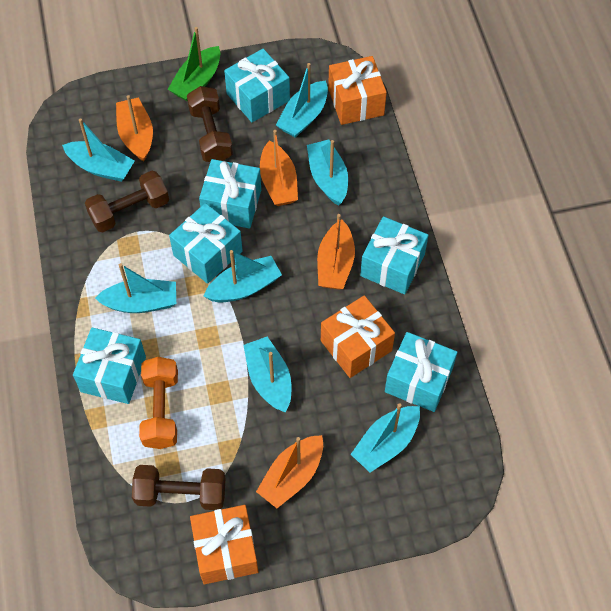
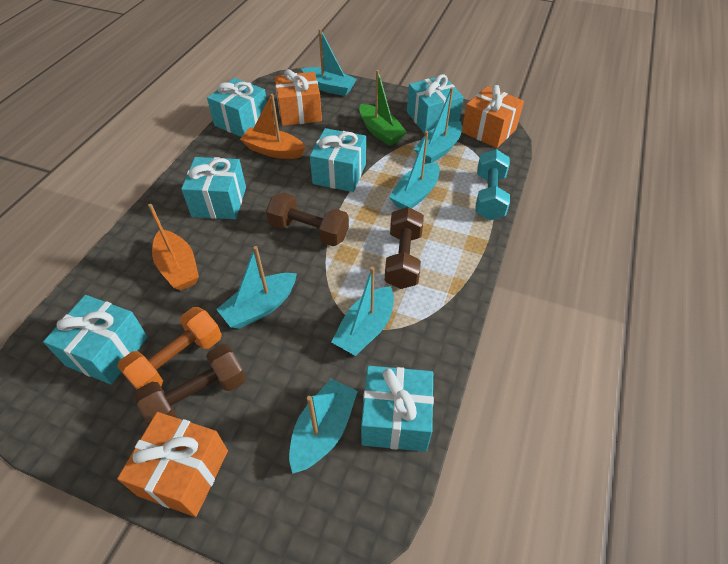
orange boat: 4 -> 2
turquoise boat: 7 -> 6
turquoise dumbbell: 0 -> 1

